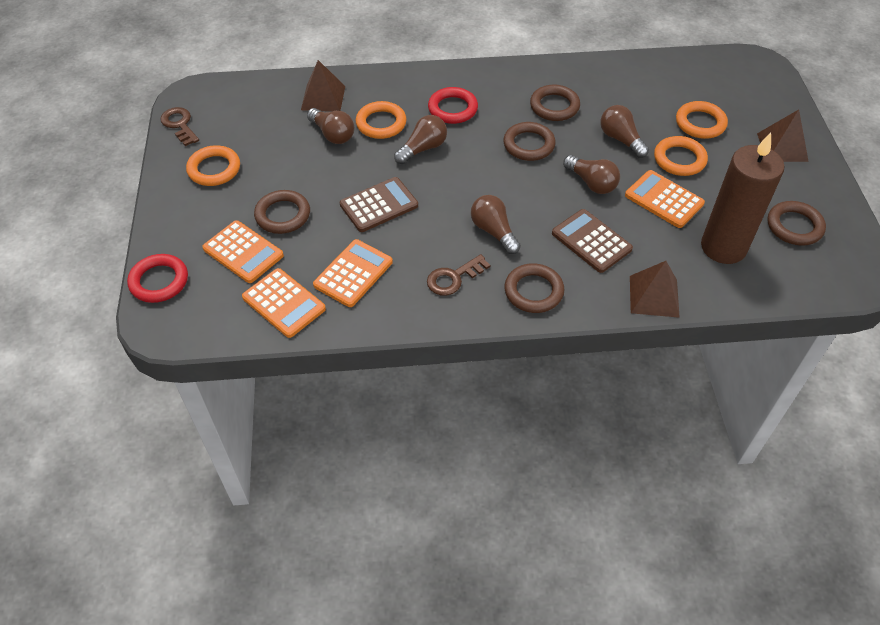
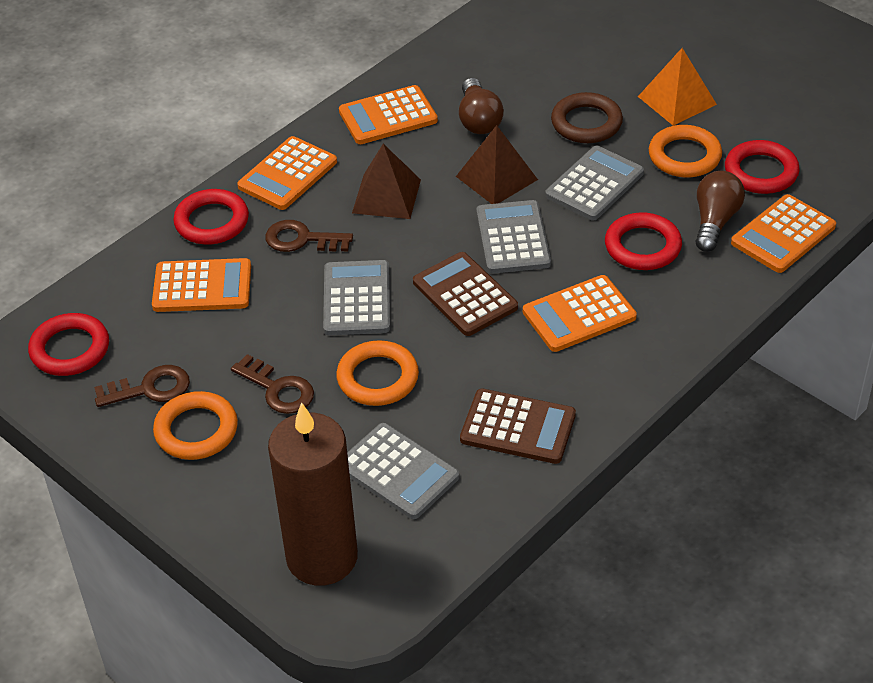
brown key: 2 -> 3
brown light bulb: 5 -> 2
brown pyramid: 3 -> 2
brown ring: 5 -> 1
grey calculator: 0 -> 4
orange calculator: 4 -> 5
orange pyramid: 0 -> 1
orange ring: 4 -> 3
red ring: 2 -> 4

